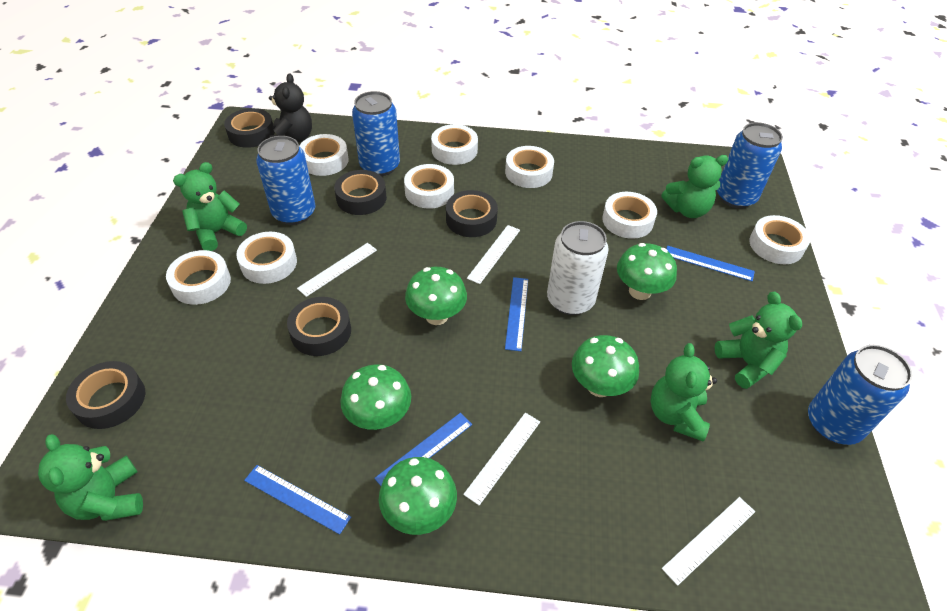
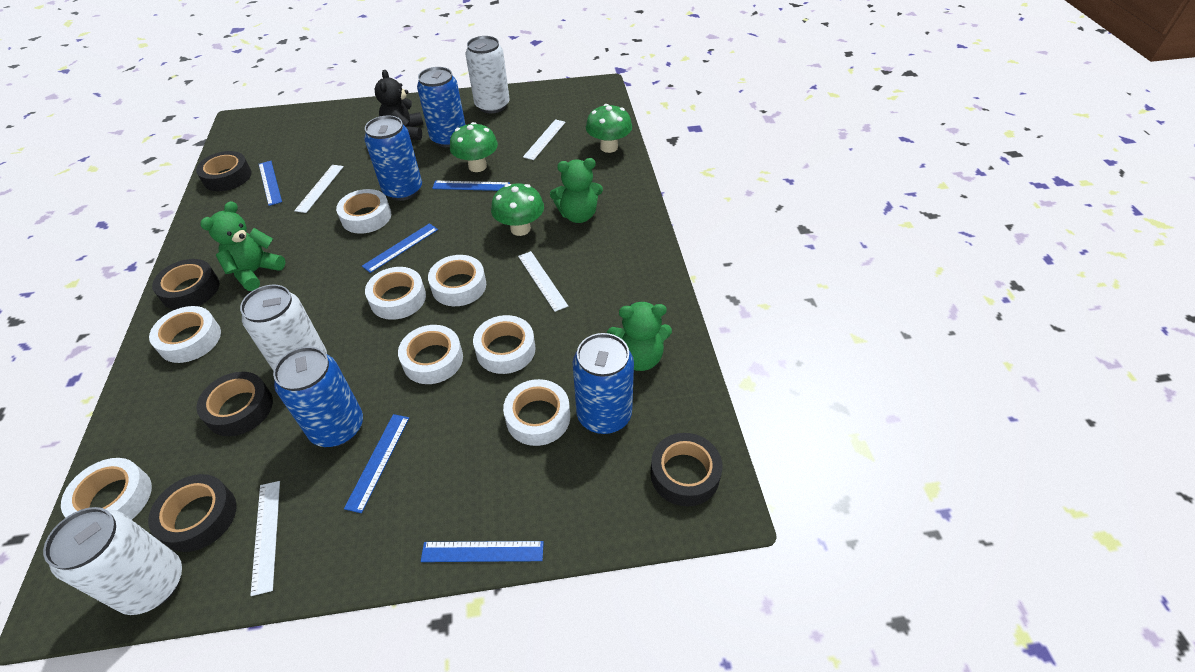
blue ruler: 4 -> 5
green mushroom: 5 -> 3
green teddy bear: 5 -> 3
white can: 1 -> 3

